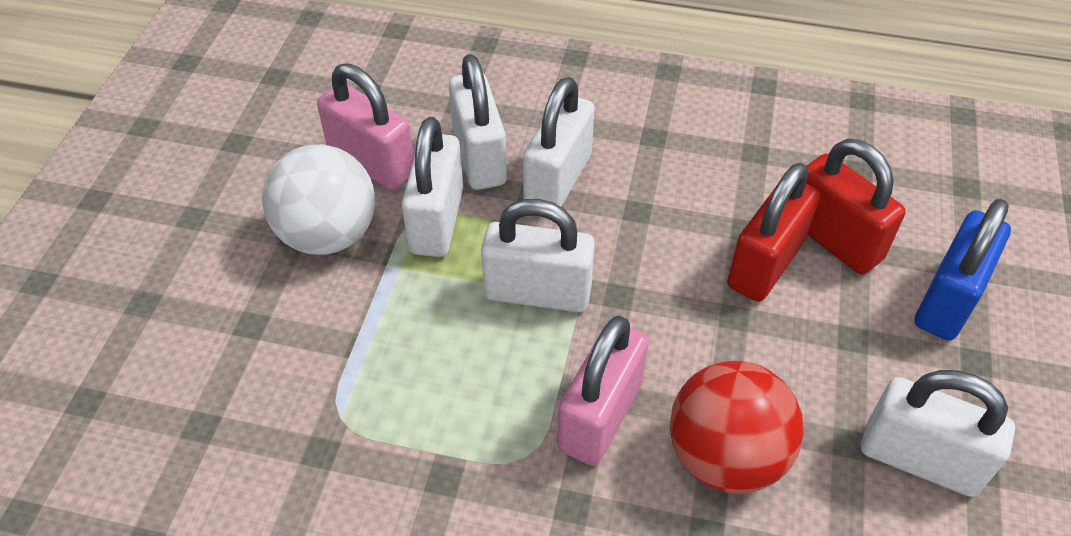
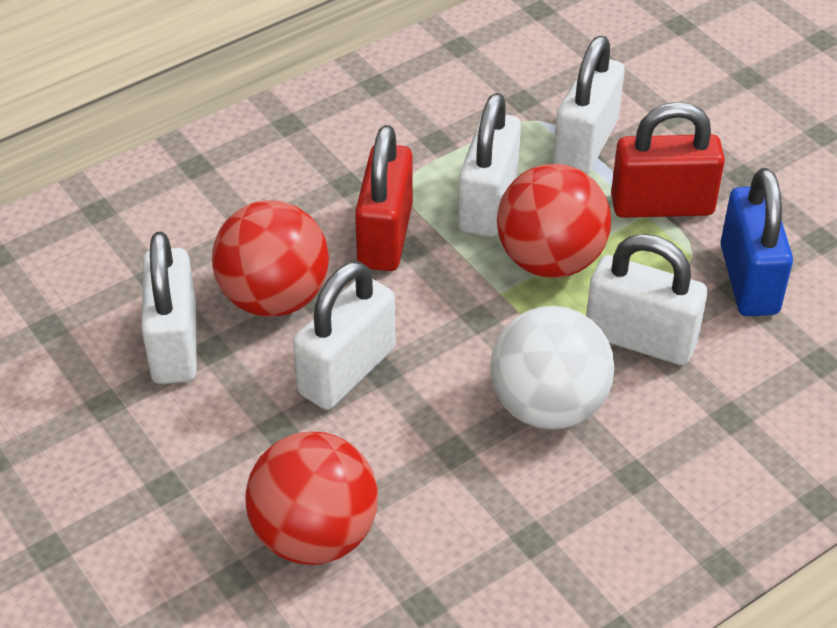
pink padlock: 2 -> 0
red ball: 1 -> 3

